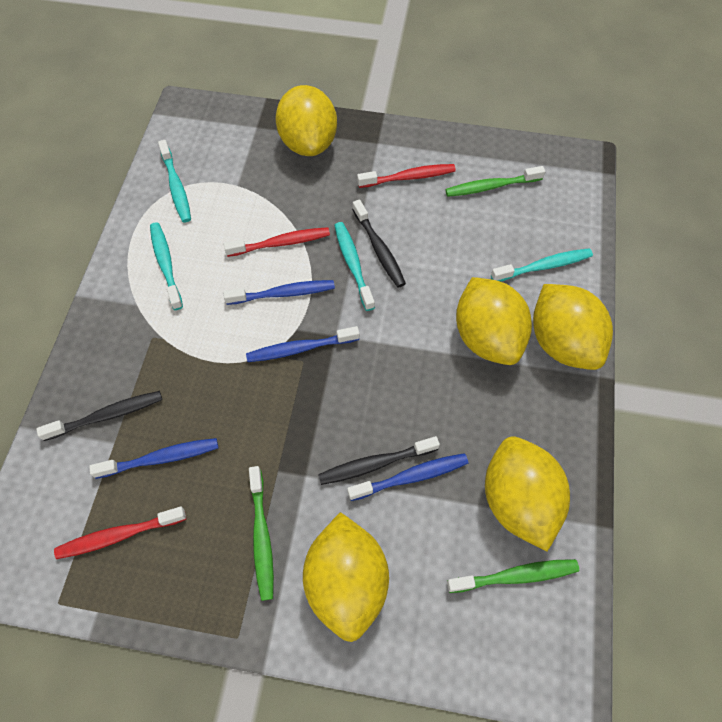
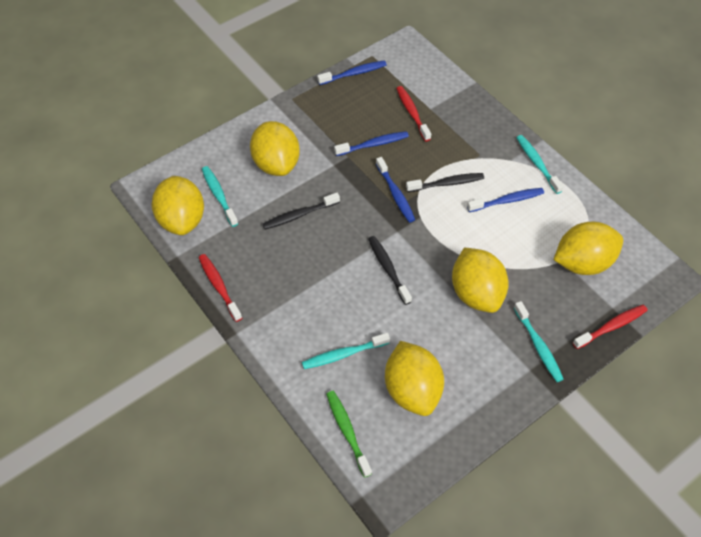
green toothbrush: 3 -> 1

